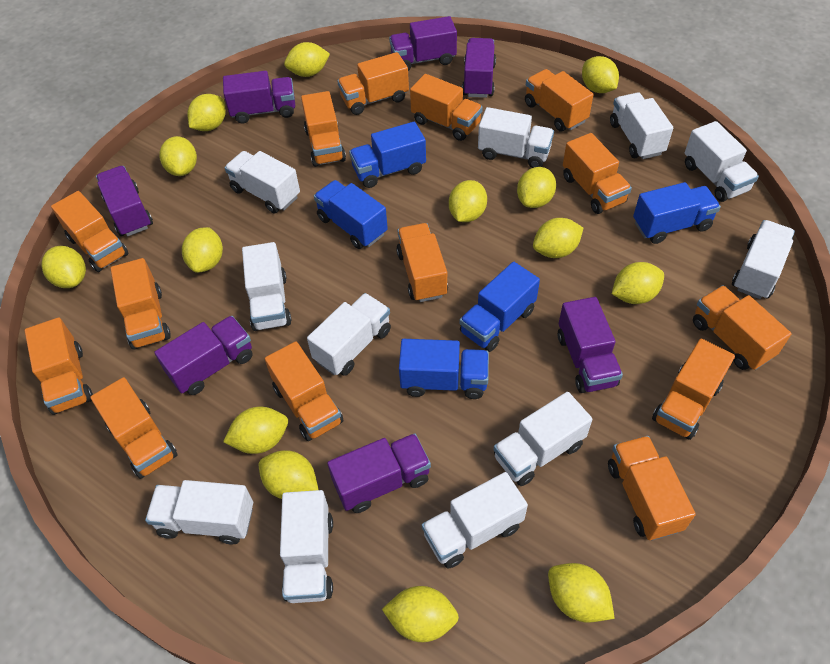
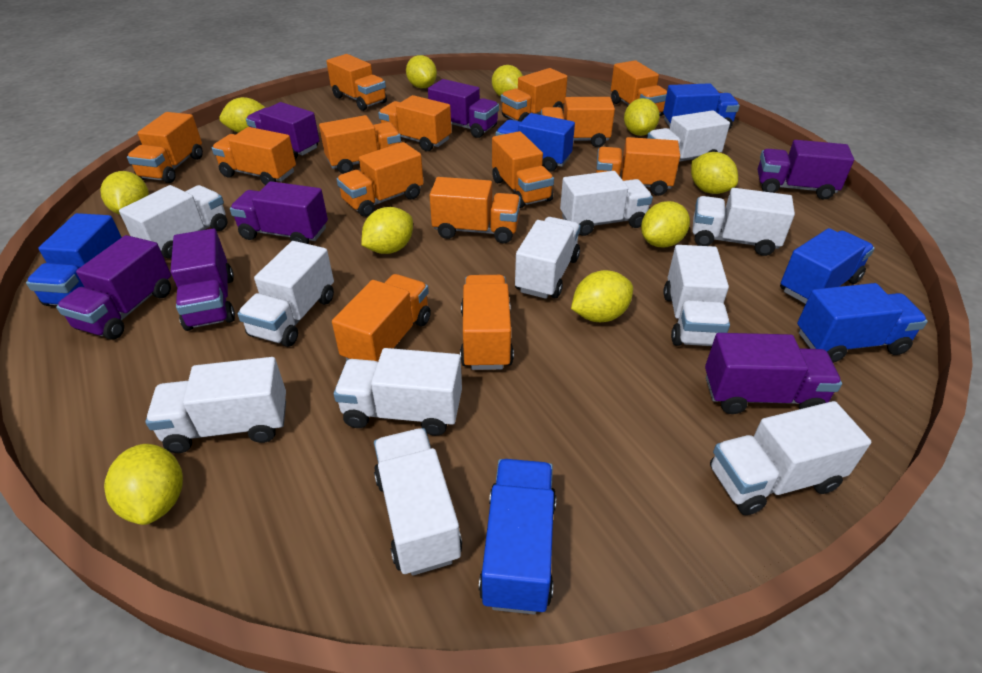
blue truck: 5 -> 6
yellow lemon: 14 -> 10

